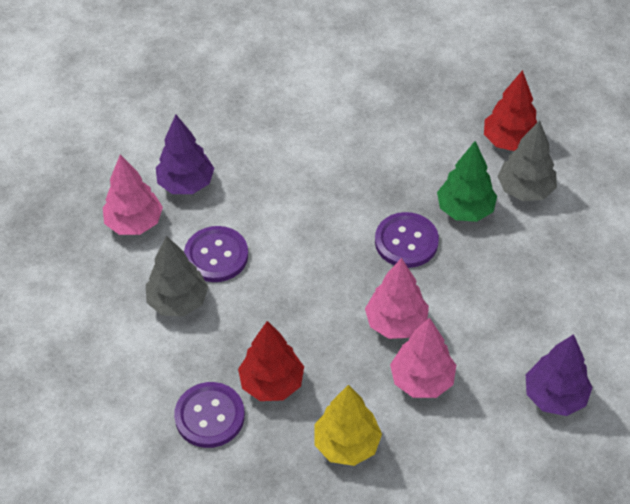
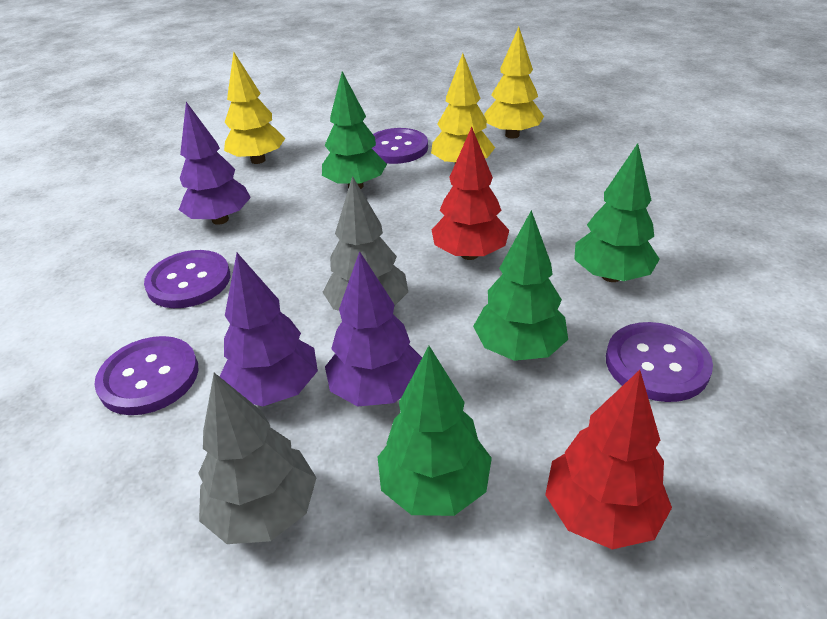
green tree: 1 -> 4
pink tree: 3 -> 0
purple button: 3 -> 4
purple tree: 2 -> 3
yellow tree: 1 -> 3

